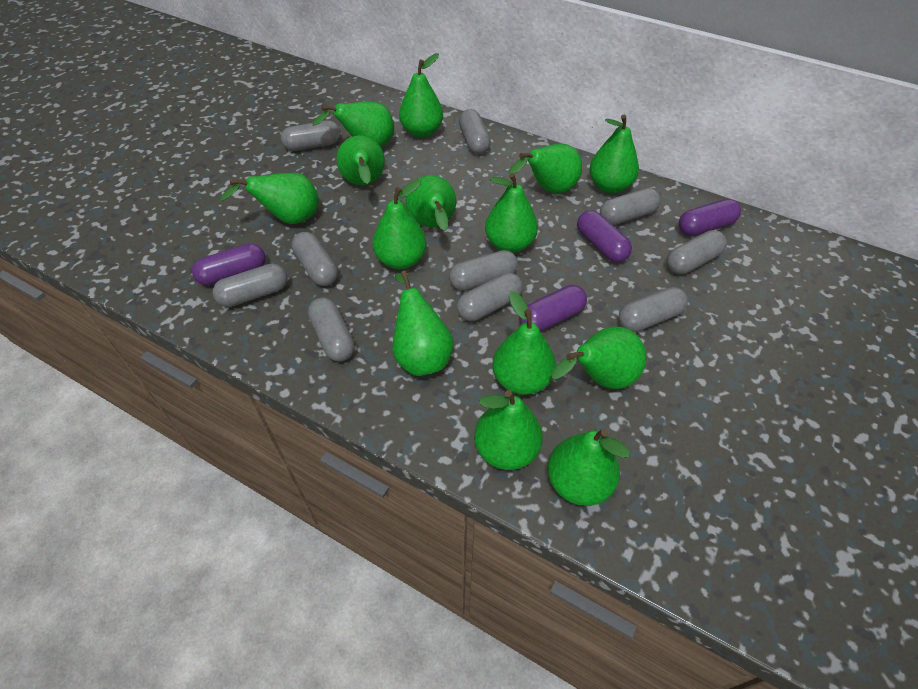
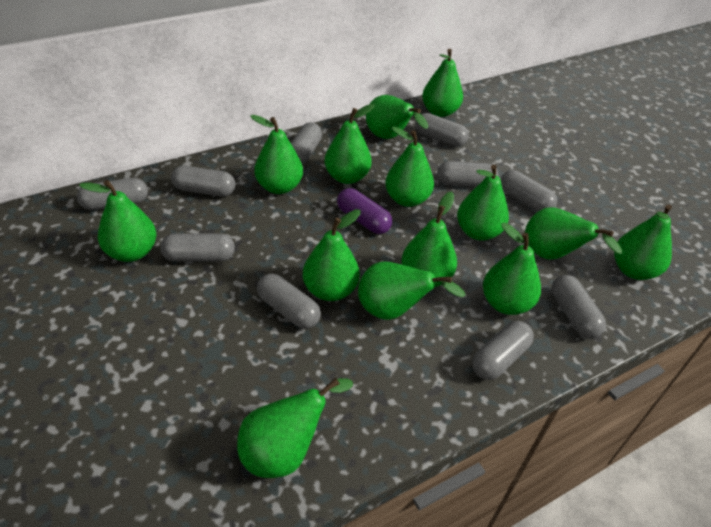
purple capsule: 4 -> 1

